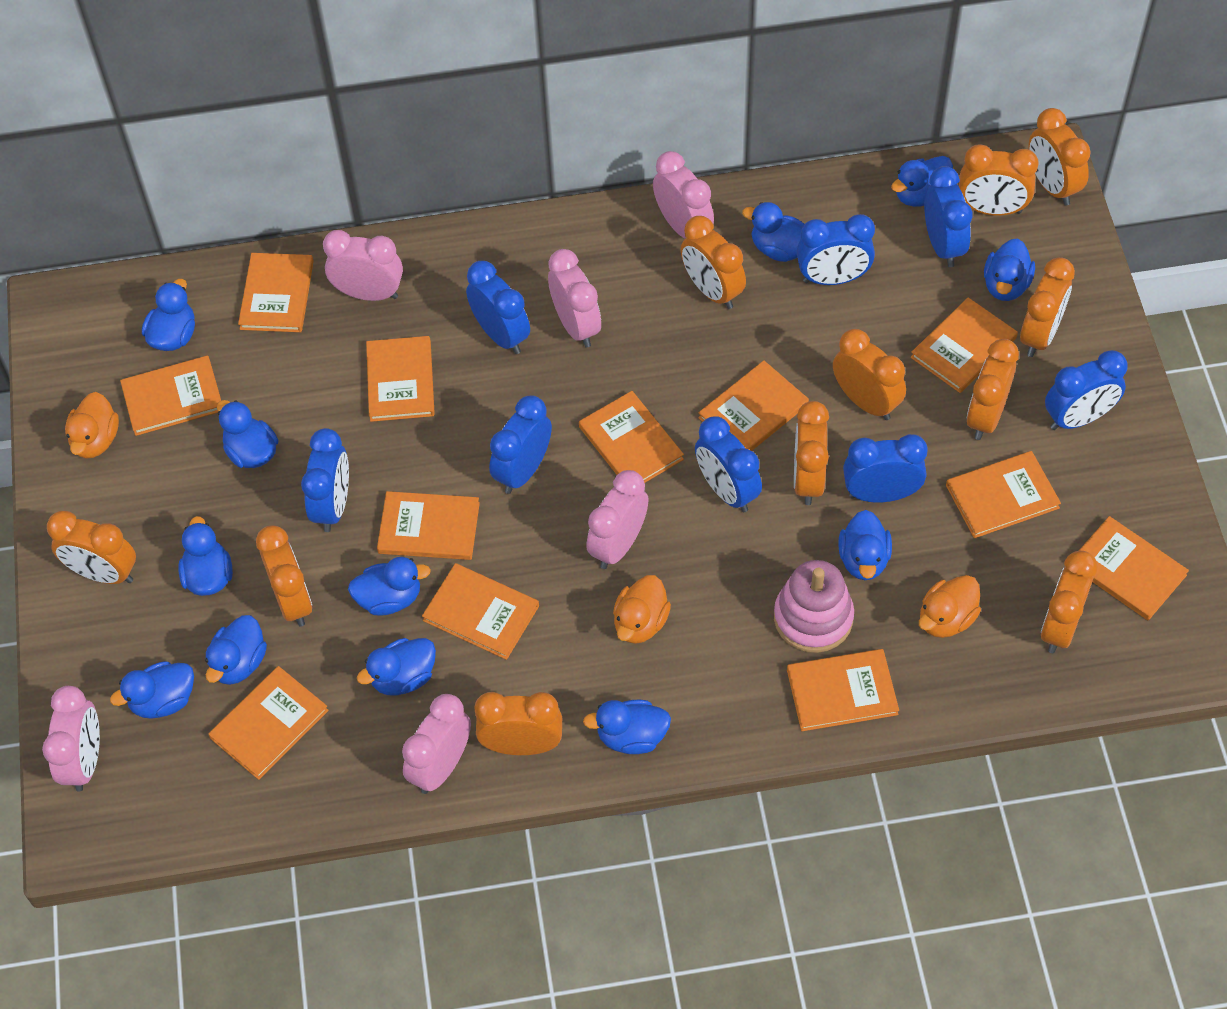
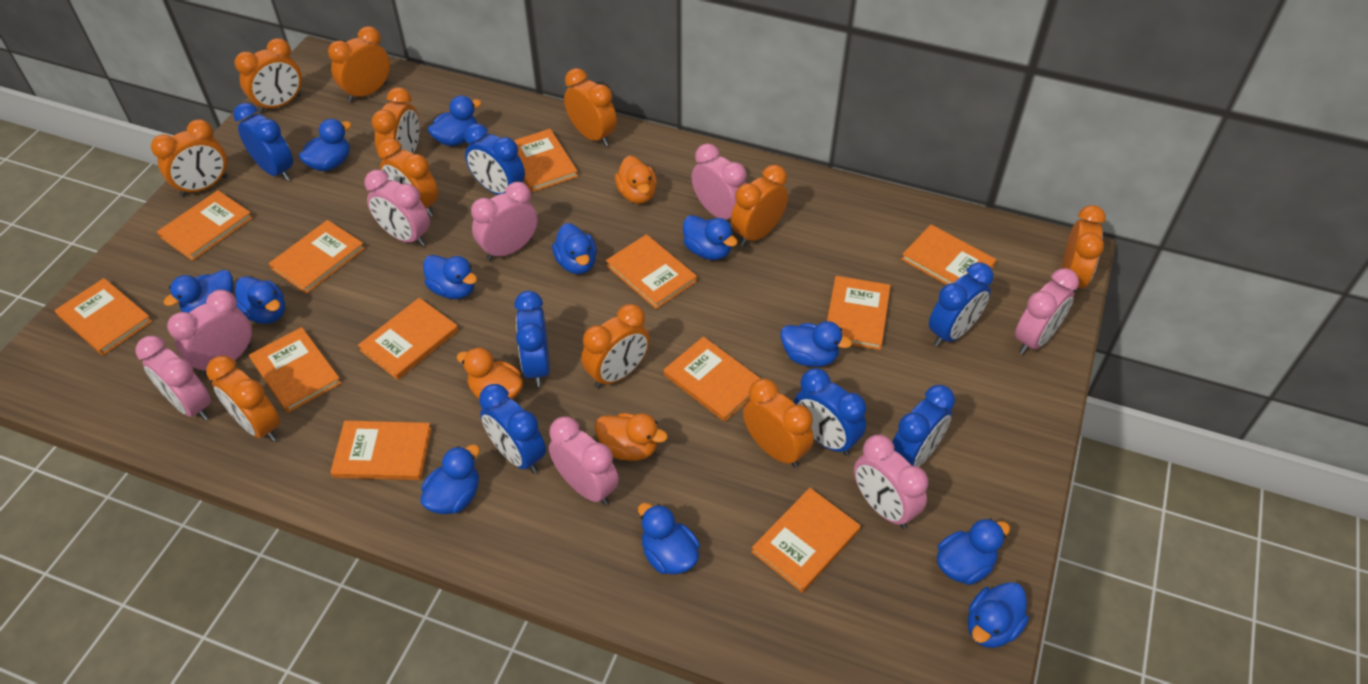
blue clock: 8 -> 7
pink clock: 6 -> 8
pink stacking toy: 1 -> 0

